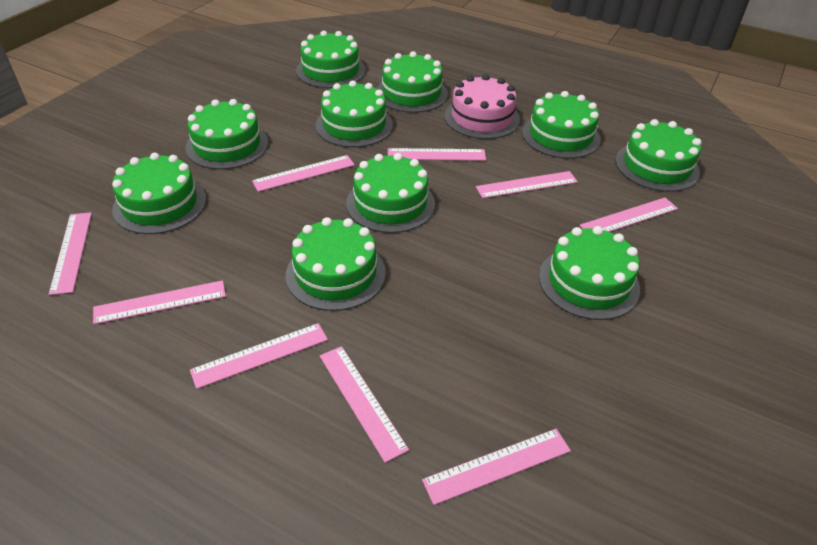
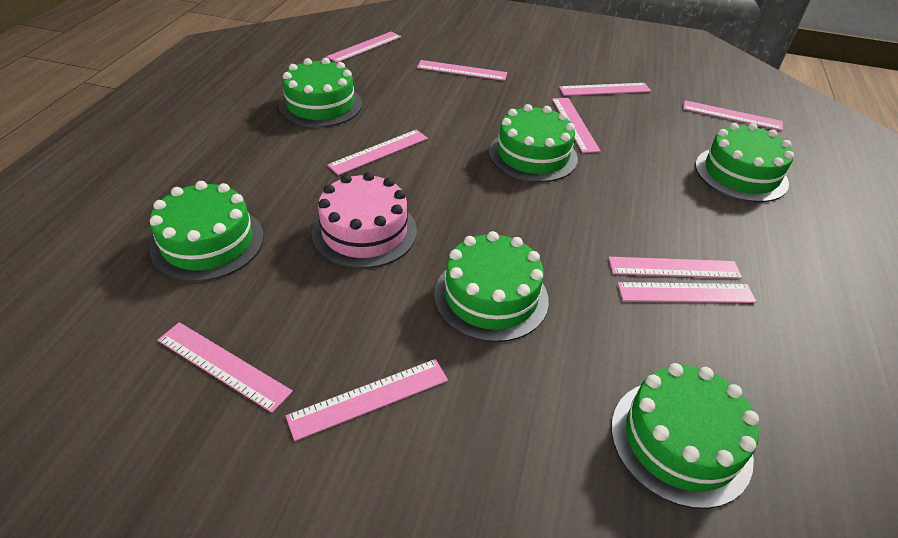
green cake: 10 -> 6
pink ruler: 9 -> 10

